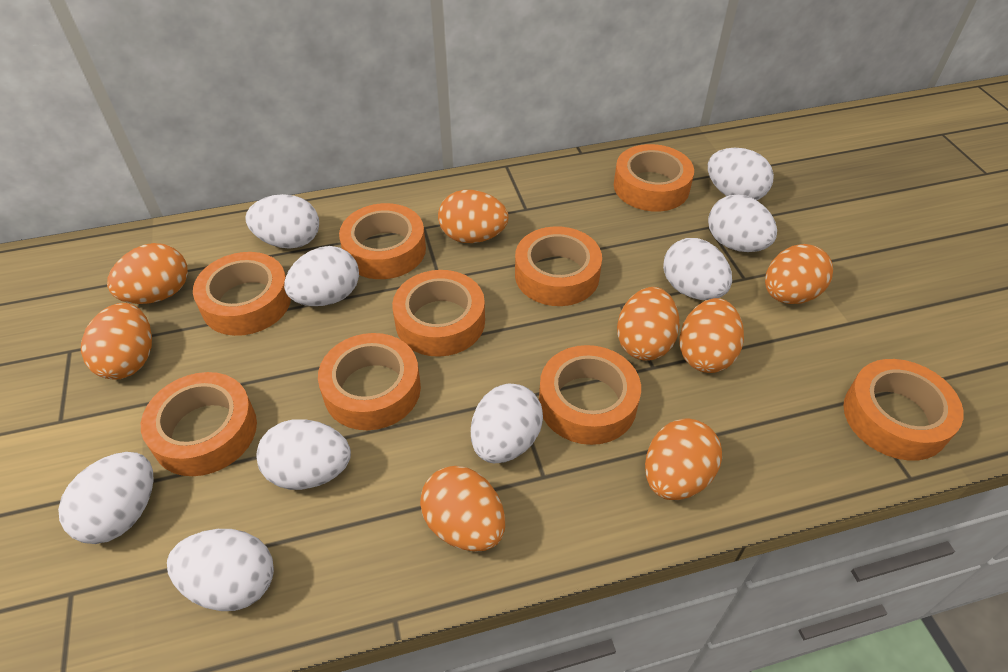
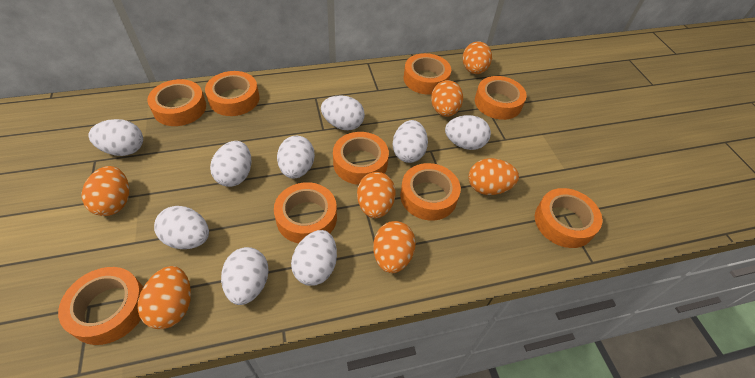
orange egg: 8 -> 7

